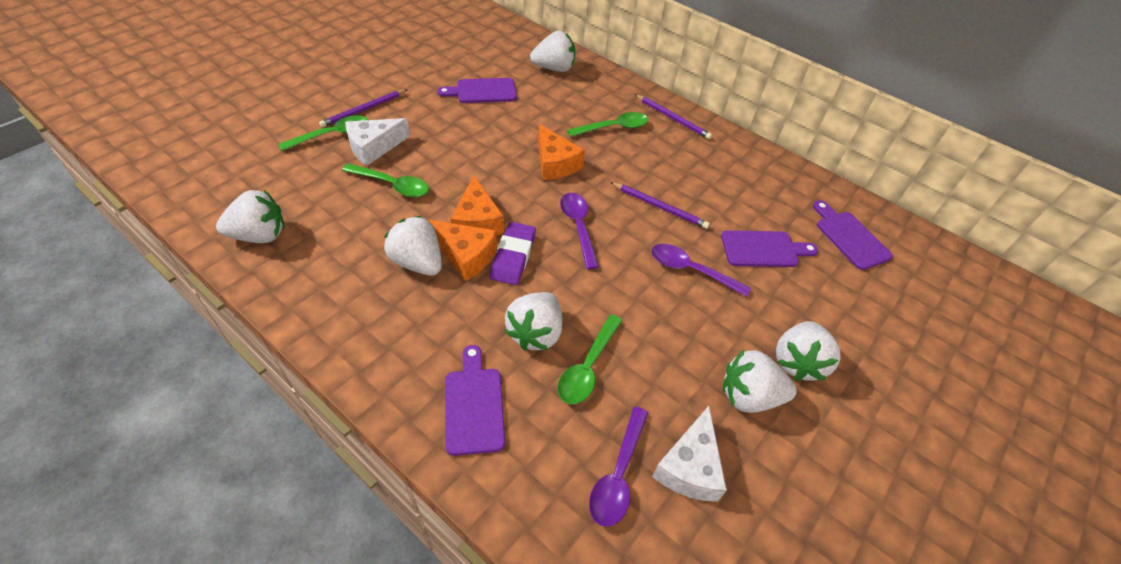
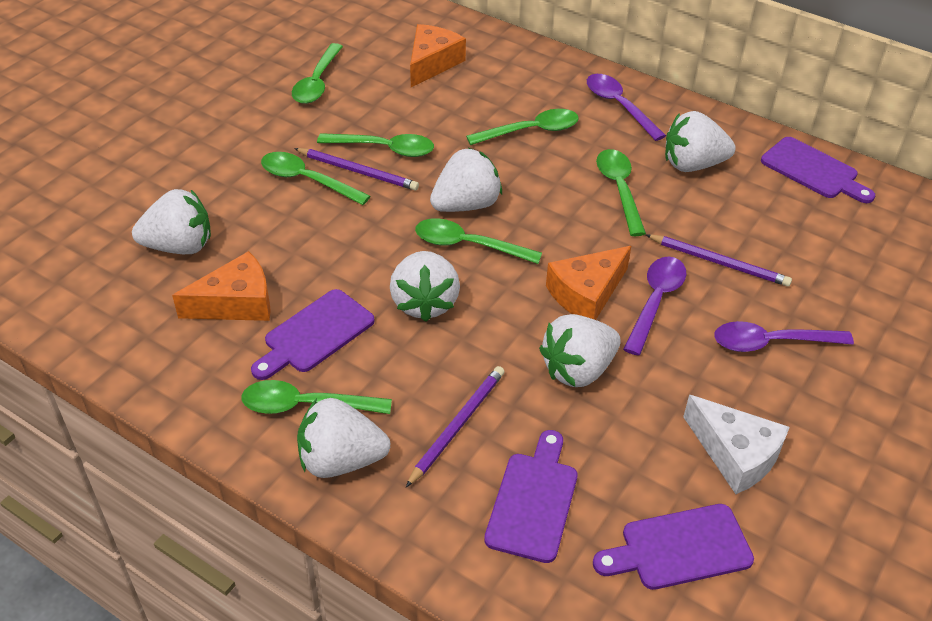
green spoon: 4 -> 7
purple eraser: 1 -> 0
white cheese: 2 -> 1

